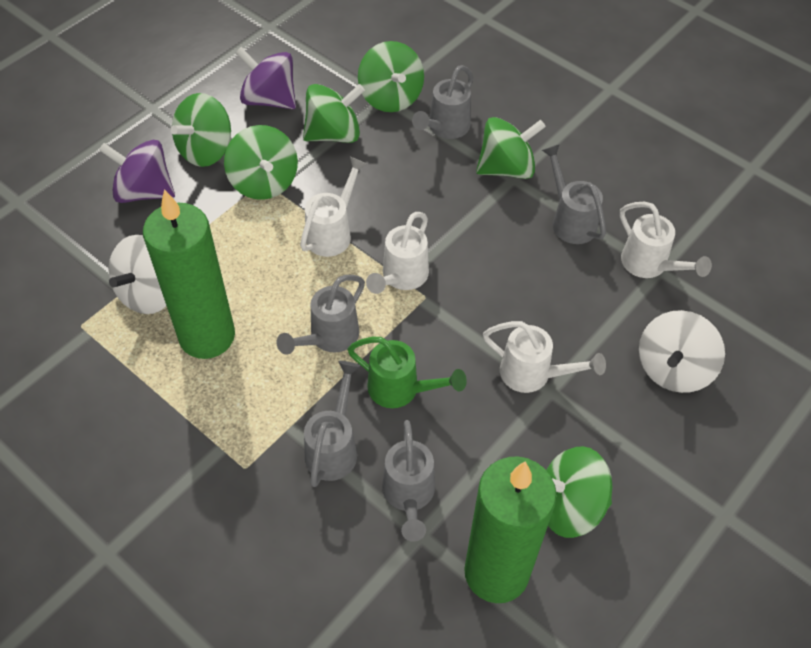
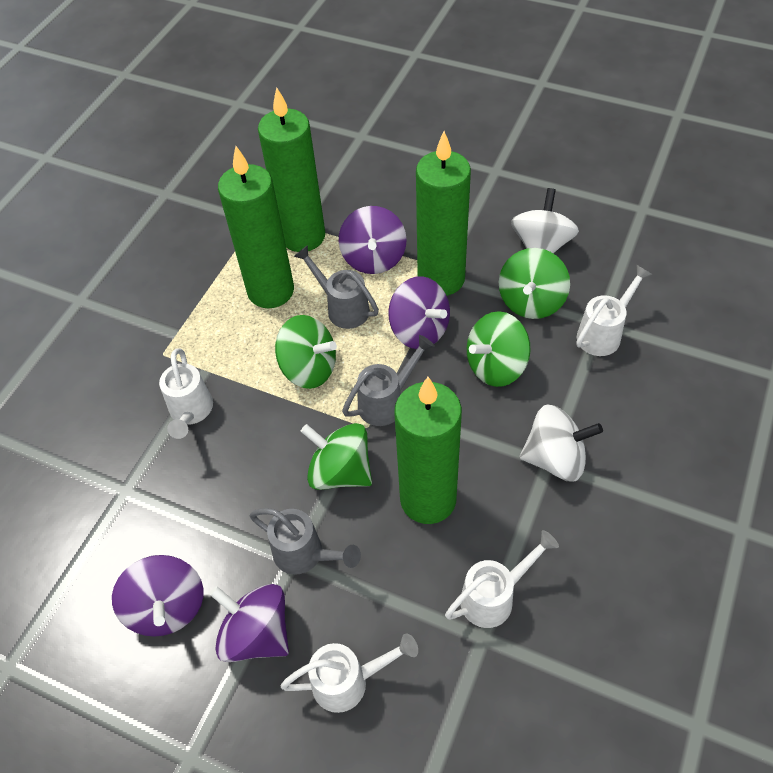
green candle: 2 -> 4
green spinning top: 6 -> 4
green watering can: 1 -> 0
grey watering can: 5 -> 3
purple spinning top: 2 -> 4

